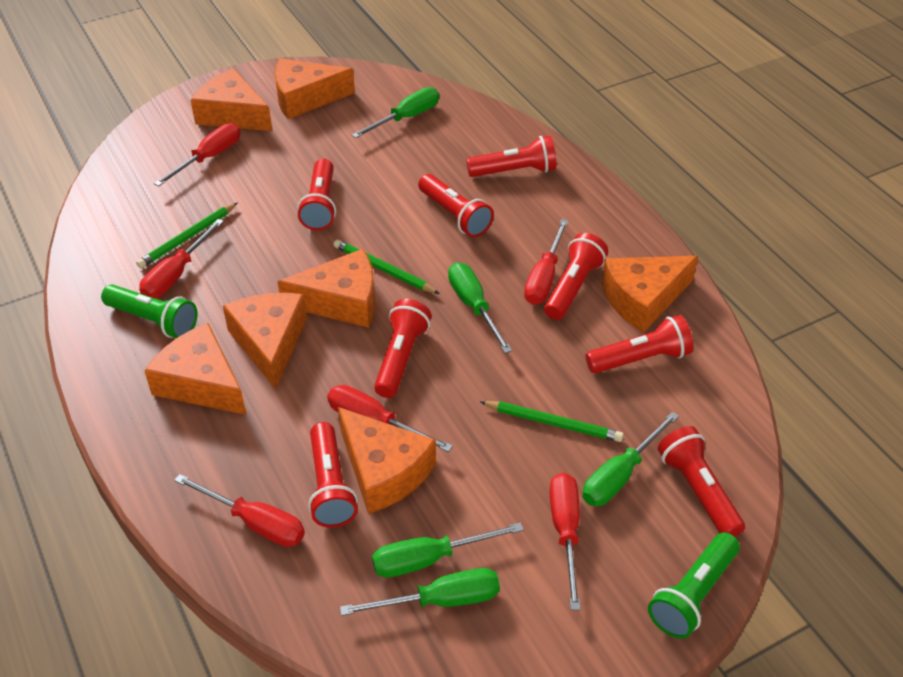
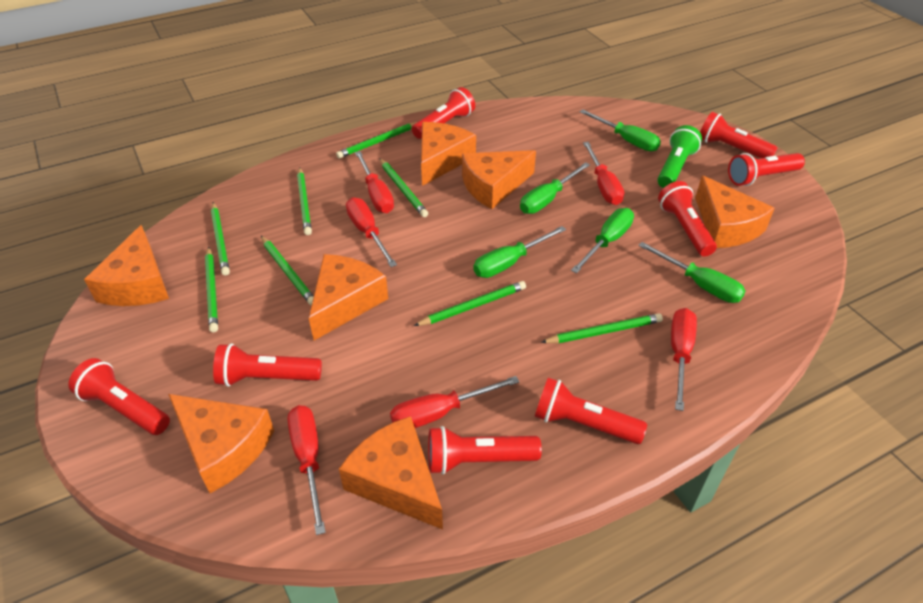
green flashlight: 2 -> 1
green pencil: 3 -> 8

